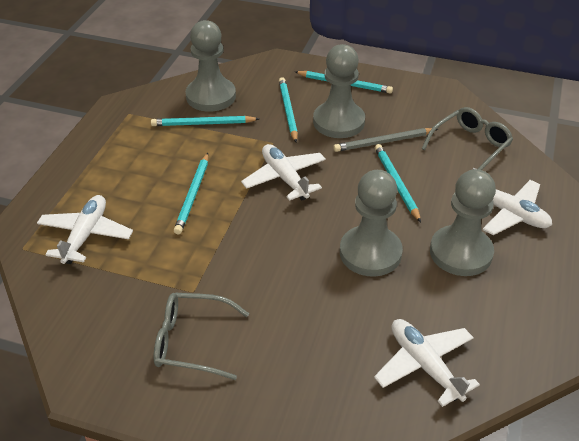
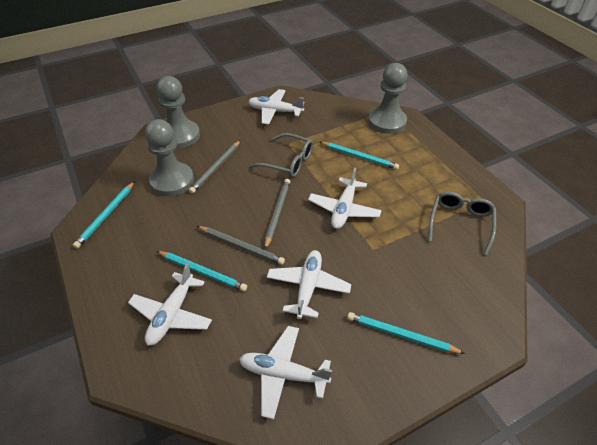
grey pawn: 4 -> 3
grey pencil: 1 -> 3
turquoise pencil: 5 -> 4
white plane: 4 -> 5

